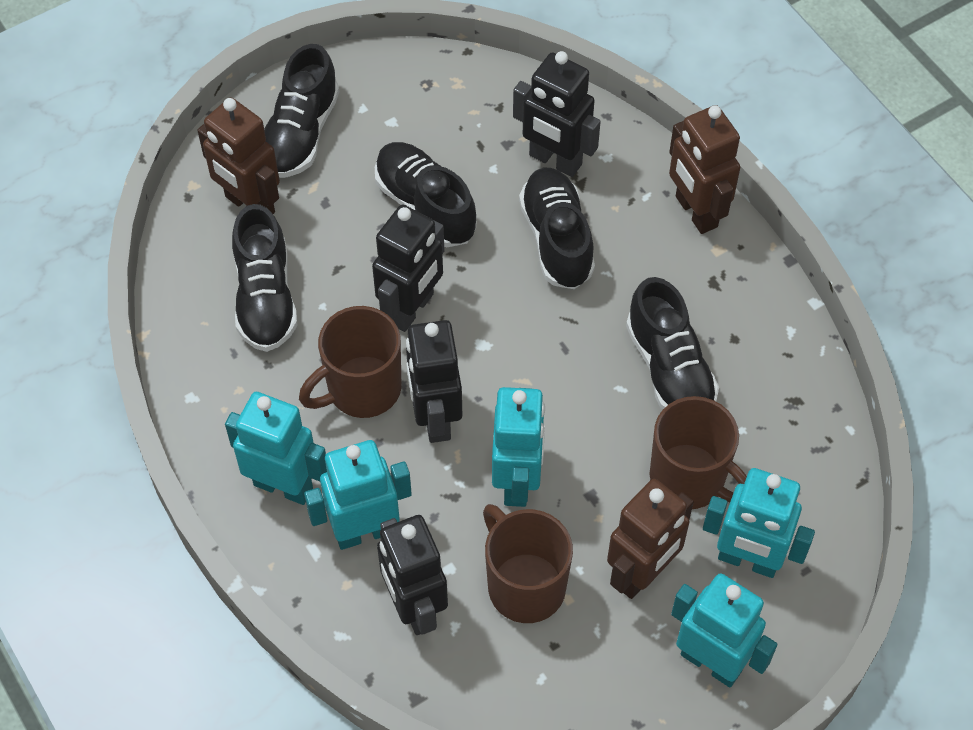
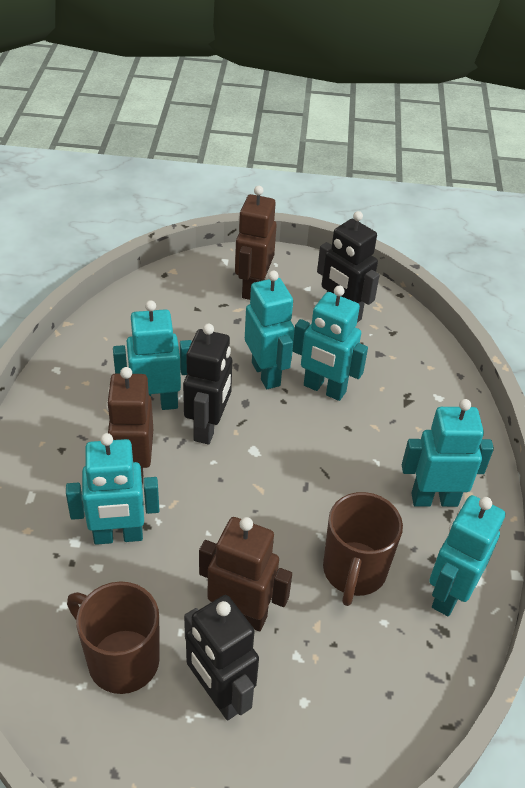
black robot: 4 -> 3
black shoe: 5 -> 0
brown mug: 3 -> 2
turquoise robot: 5 -> 6

